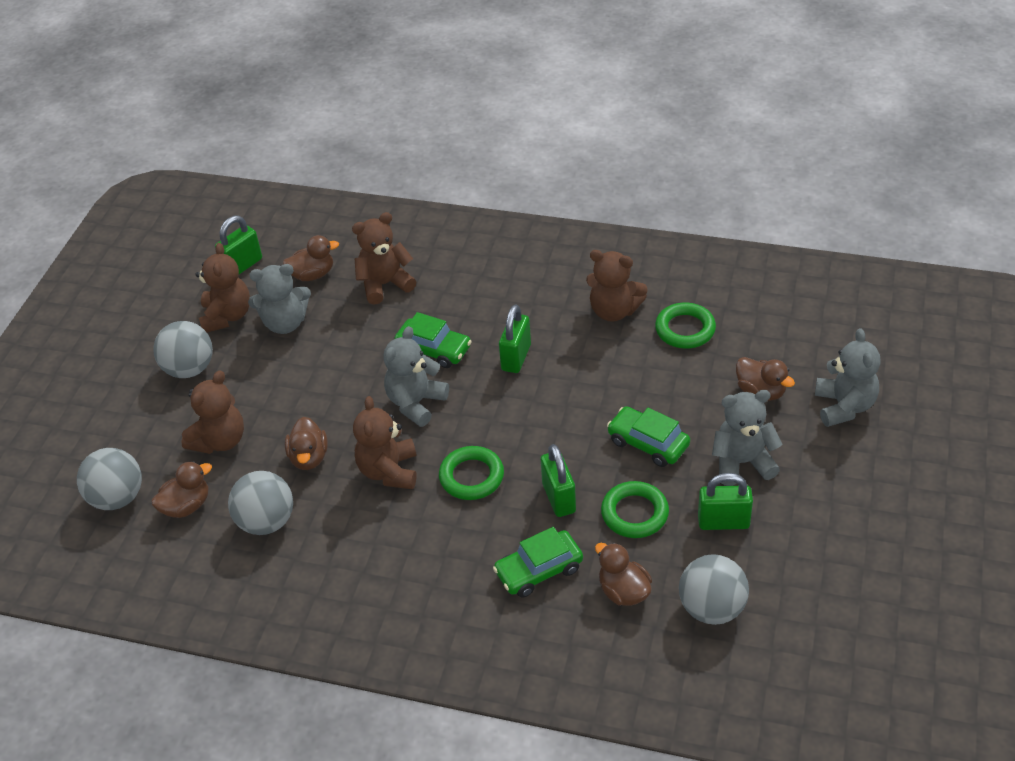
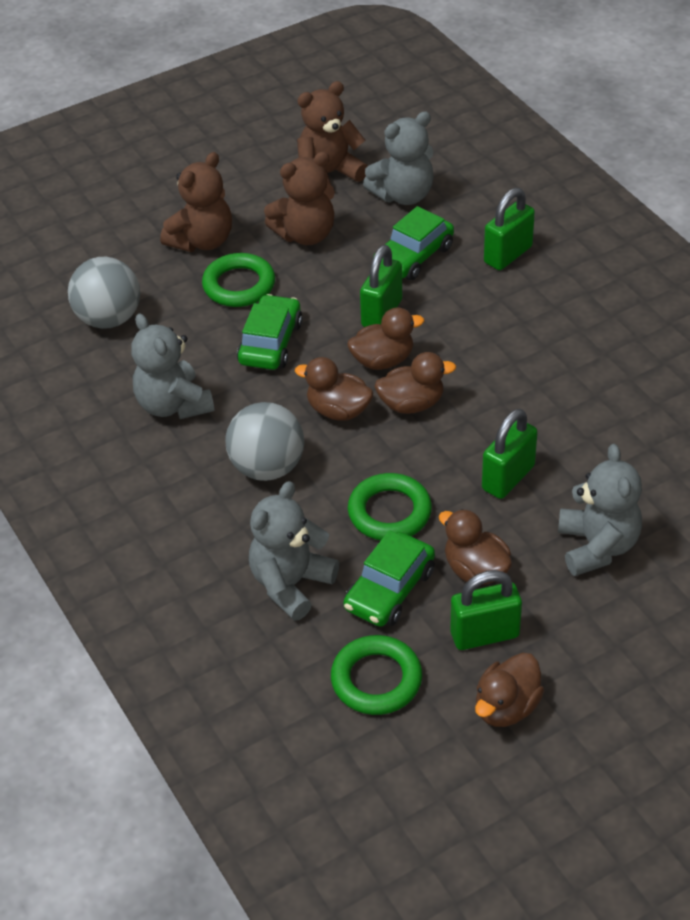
brown teddy bear: 5 -> 3
grey ball: 4 -> 2

